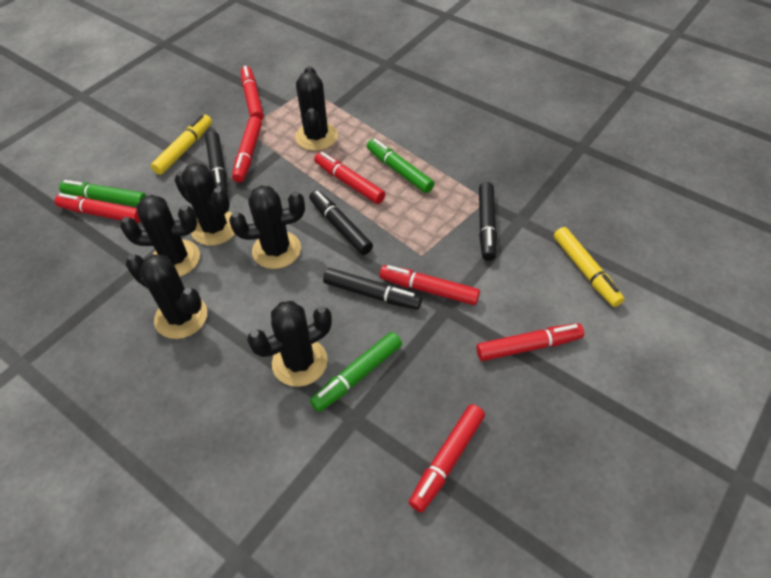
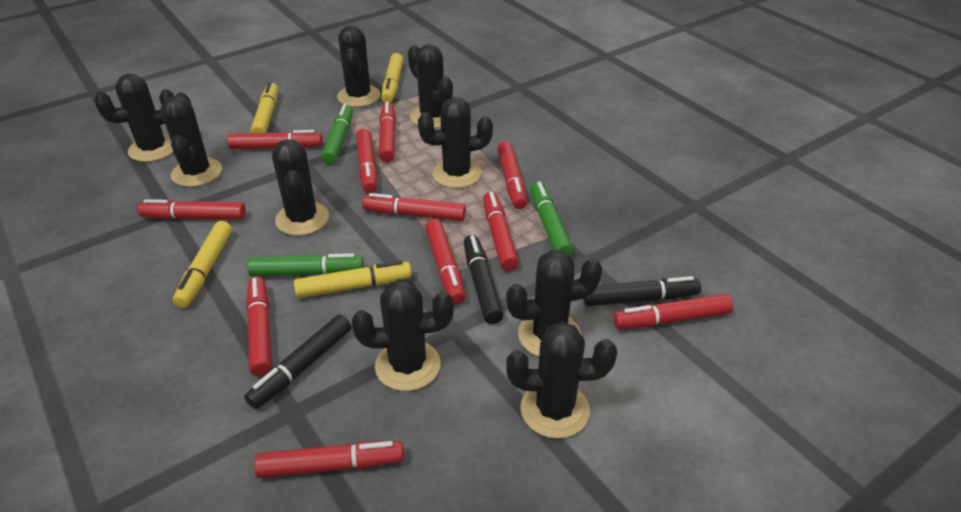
black cactus: 6 -> 9
black marker: 4 -> 3
red marker: 7 -> 11
yellow marker: 2 -> 4

